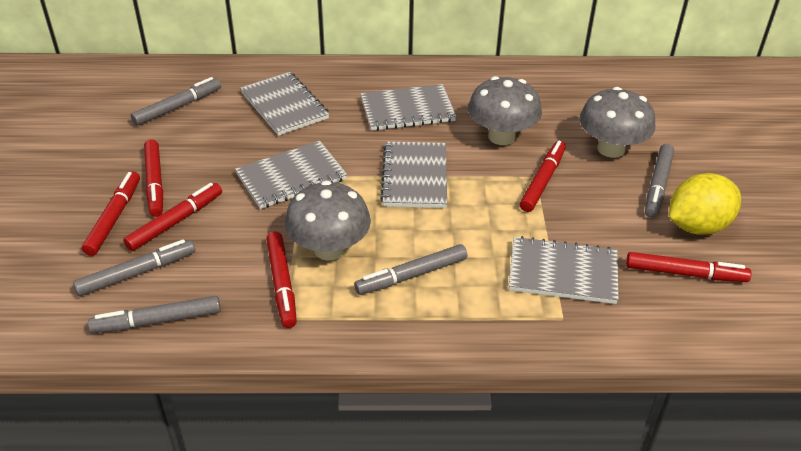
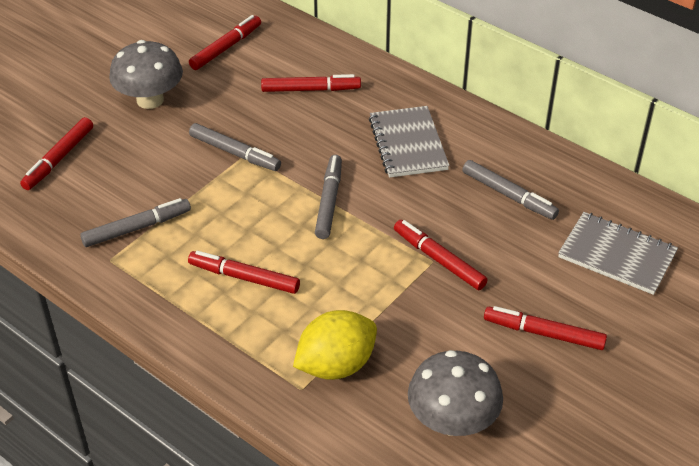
grey marker: 5 -> 4
grey mushroom: 3 -> 2
grey notebook: 5 -> 2

